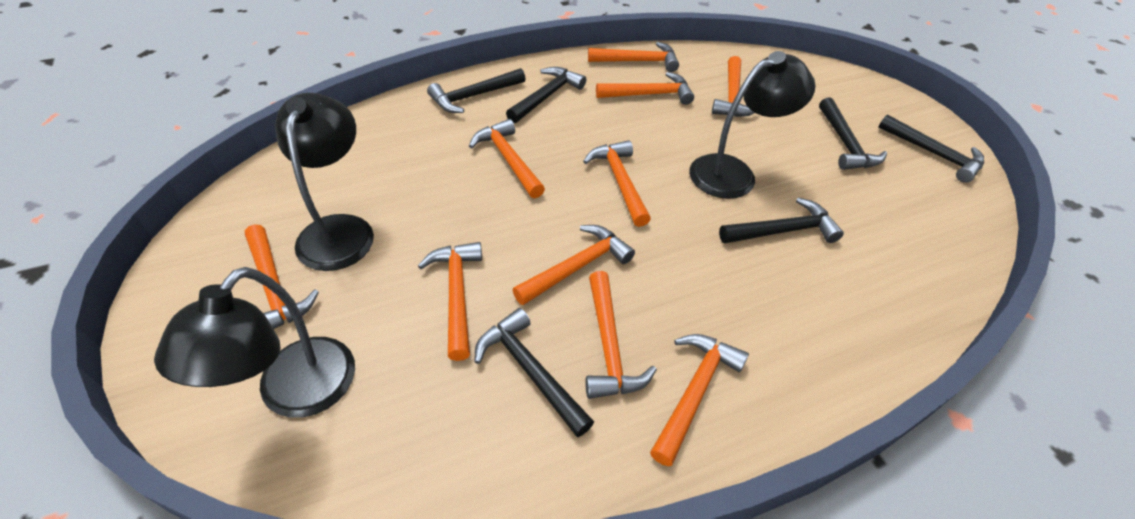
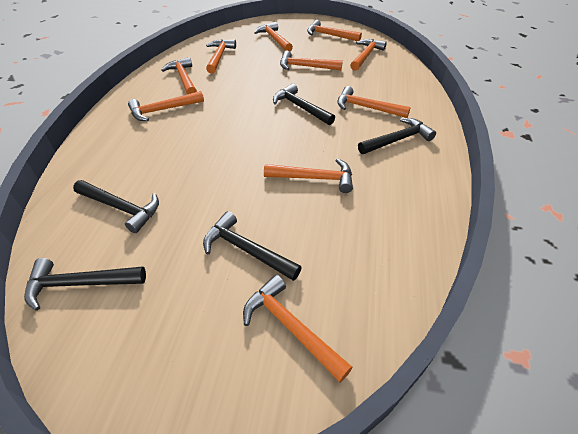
black hammer: 6 -> 5
black lamp: 3 -> 0

